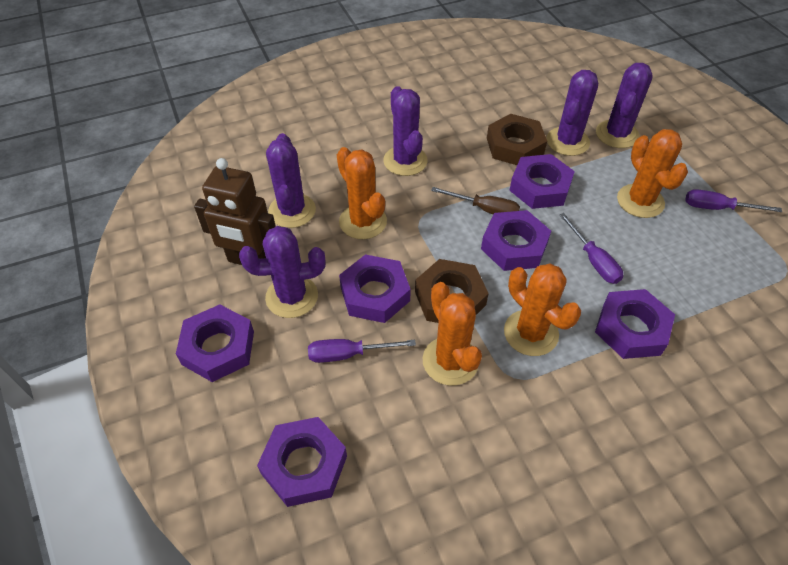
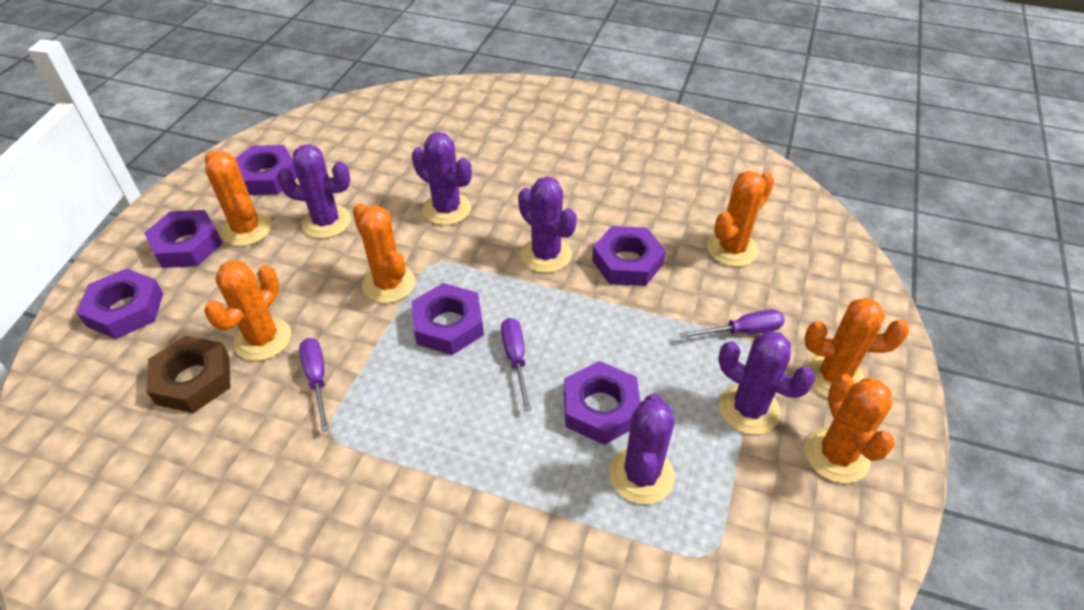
brown nut: 2 -> 1
brown robot: 1 -> 0
brown screwdriver: 1 -> 0
orange cactus: 4 -> 6

